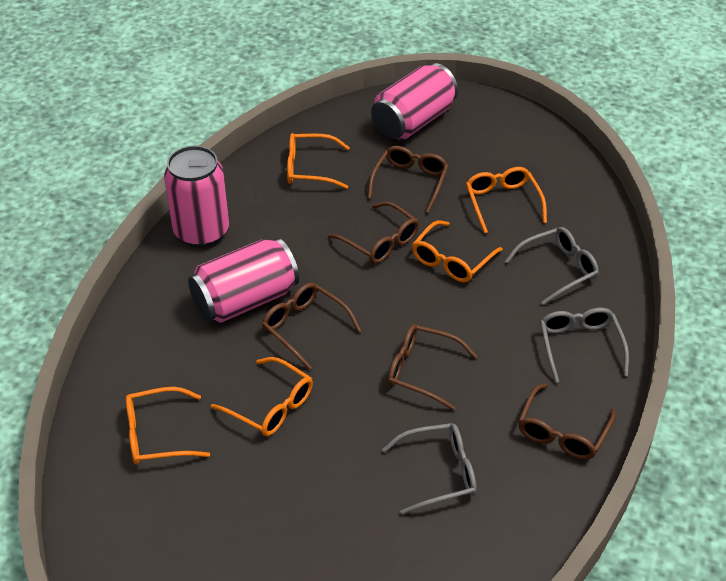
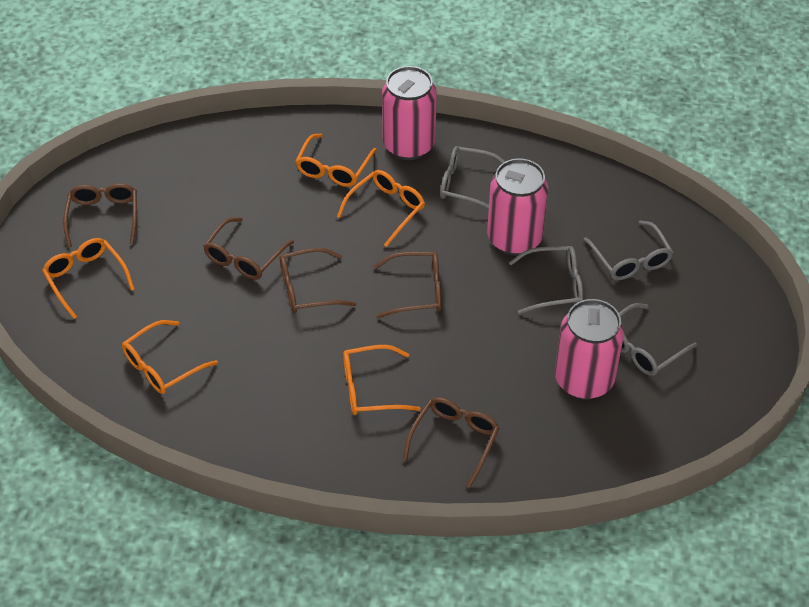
grey glasses: 3 -> 4

